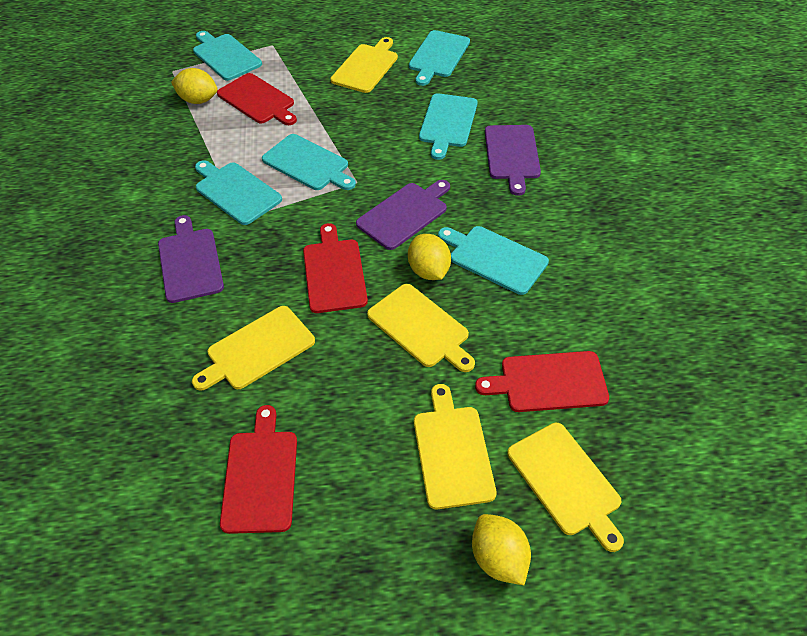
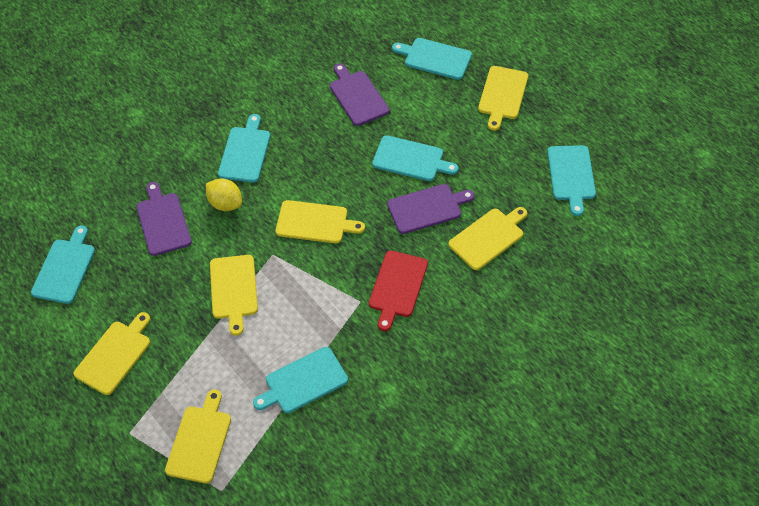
red cutting board: 4 -> 1
yellow cutting board: 5 -> 6
yellow lemon: 3 -> 1

